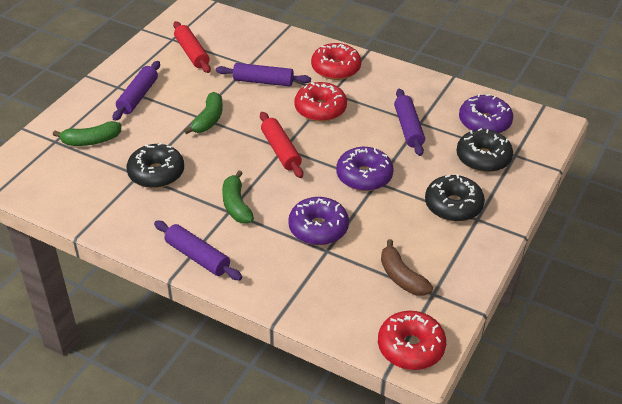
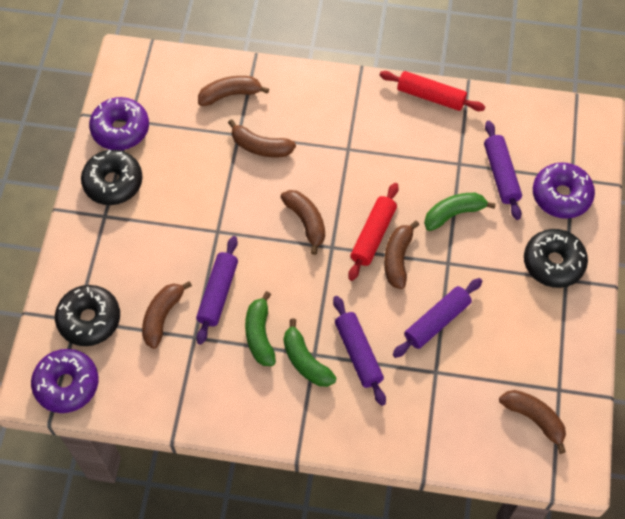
brown banana: 1 -> 6
red donut: 3 -> 0

